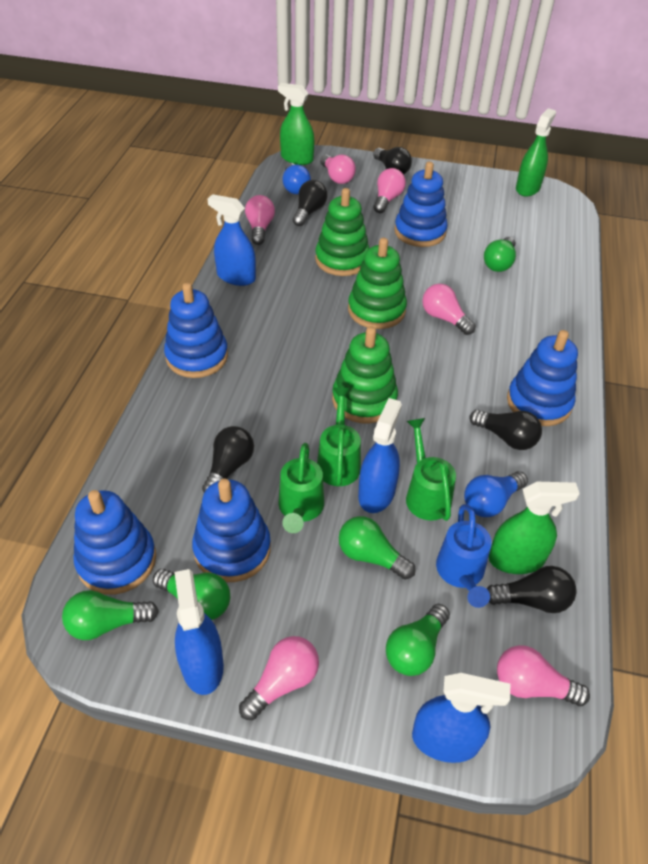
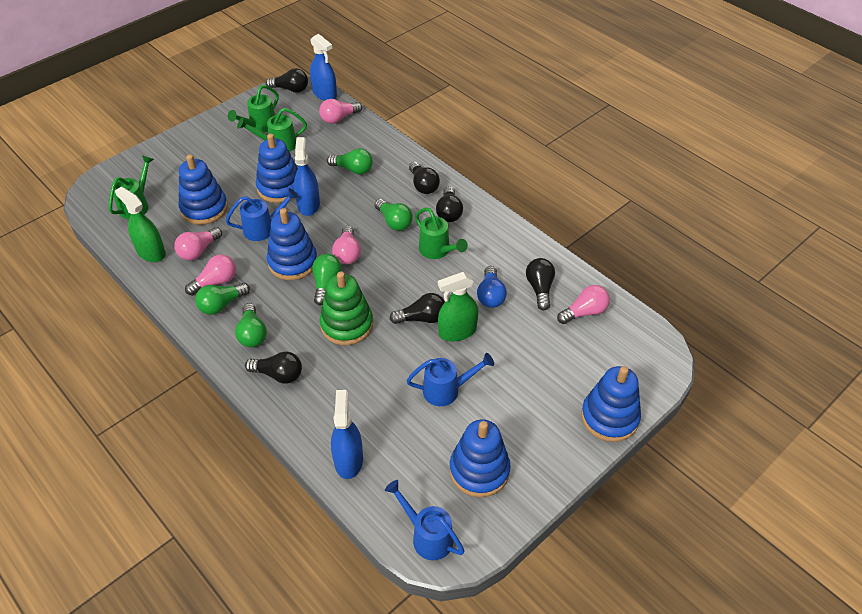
black light bulb: 5 -> 6
blue light bulb: 2 -> 1
blue spray bottle: 4 -> 3
blue watering can: 1 -> 3
green spray bottle: 3 -> 2
green stacking toy: 3 -> 1
green watering can: 3 -> 4
pink light bulb: 6 -> 5

